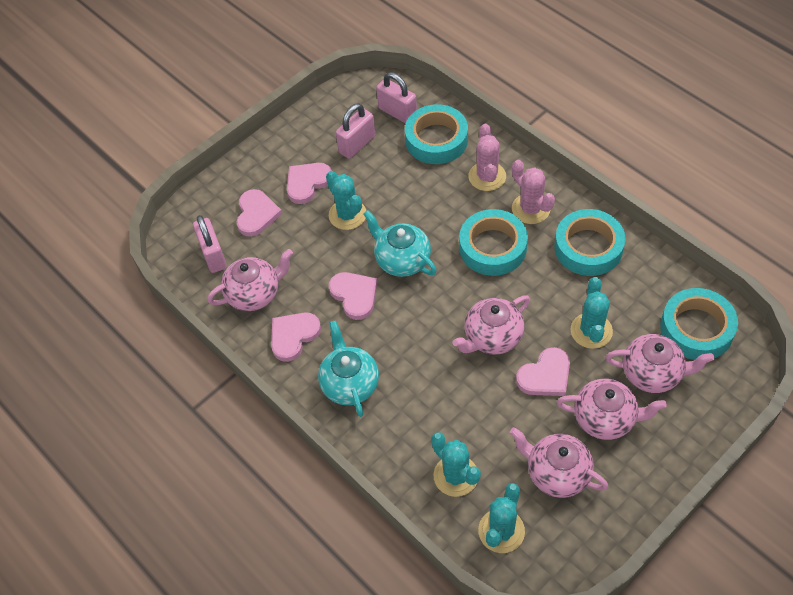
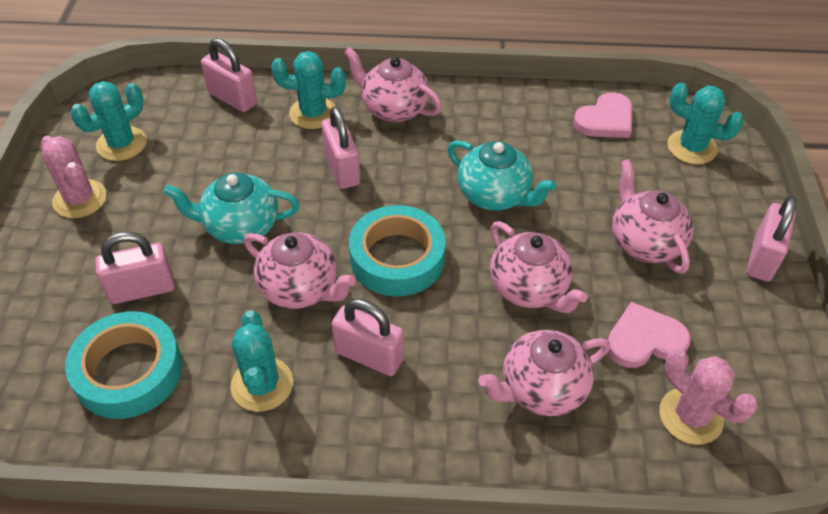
pink heart: 5 -> 2
pink padlock: 3 -> 5
turquoise tape: 4 -> 2

